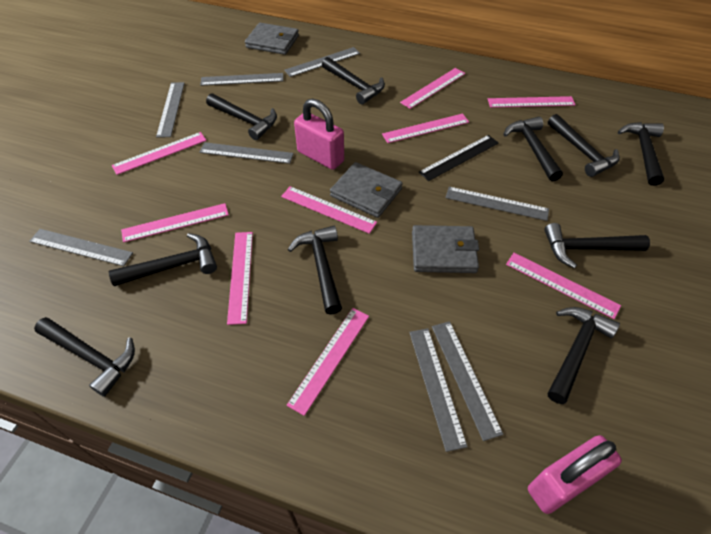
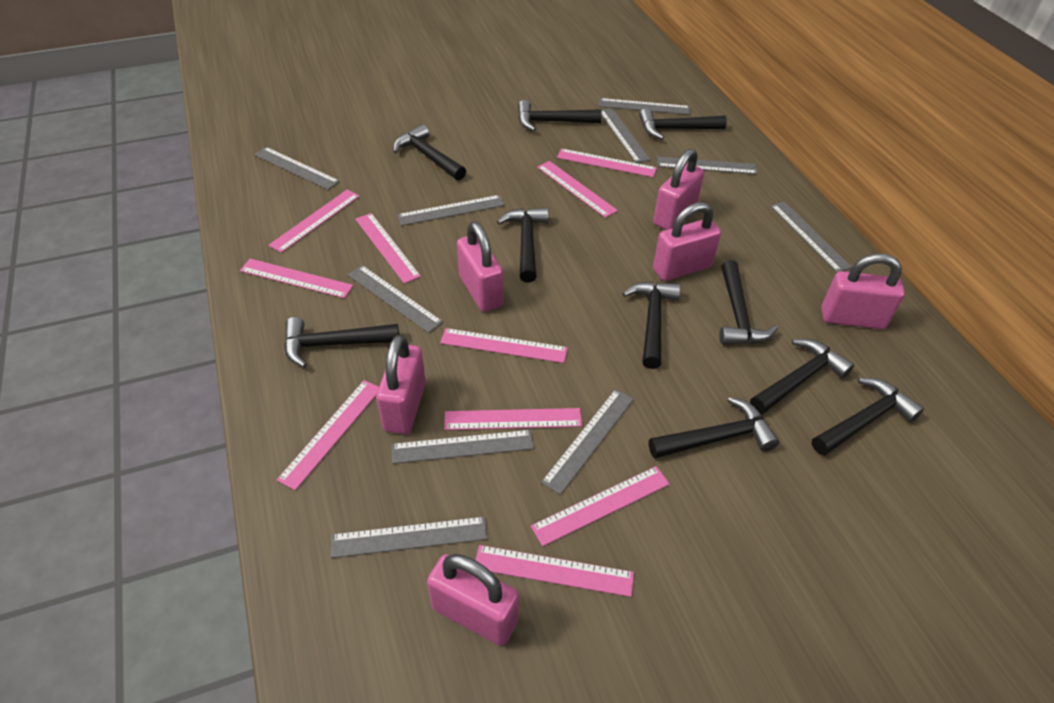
black ruler: 1 -> 0
grey ruler: 8 -> 10
grey wallet: 3 -> 0
pink padlock: 2 -> 6
pink ruler: 9 -> 10

